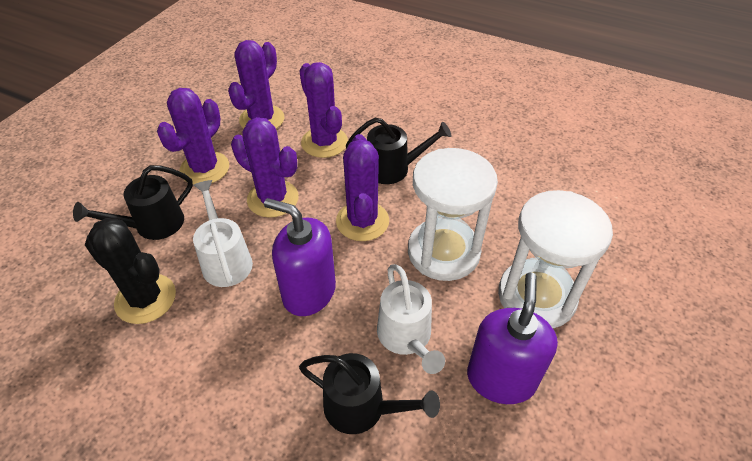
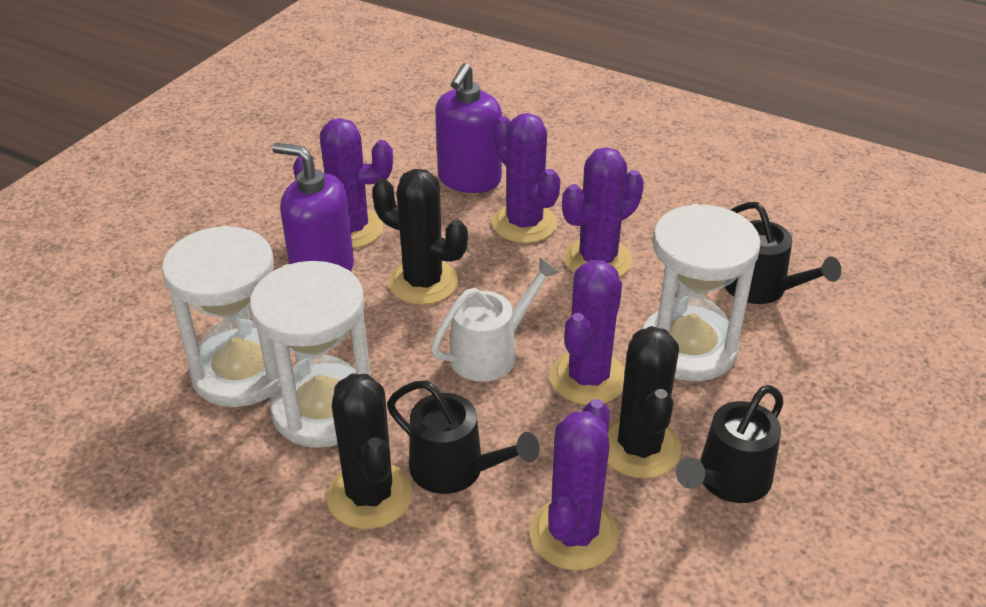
black cactus: 1 -> 3
white hourglass: 2 -> 3
white watering can: 2 -> 1

